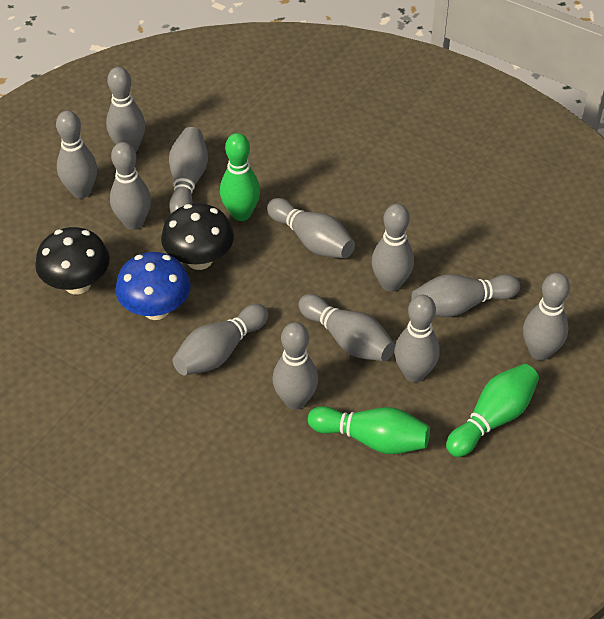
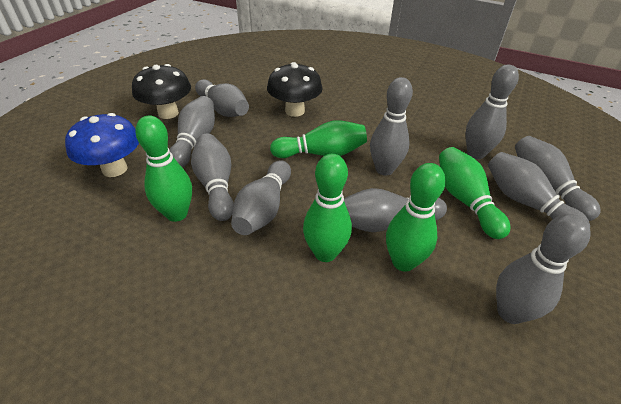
green bowling pin: 3 -> 5
grey bowling pin: 12 -> 10

